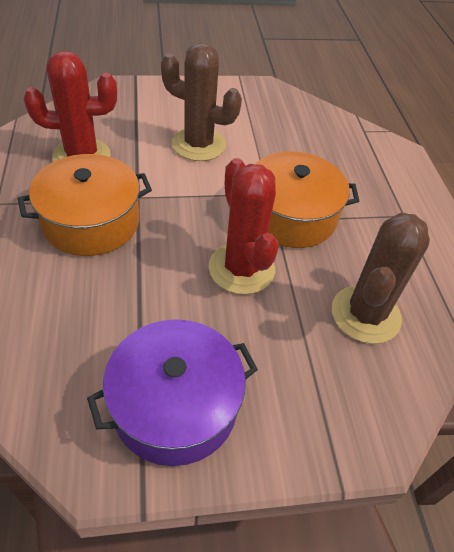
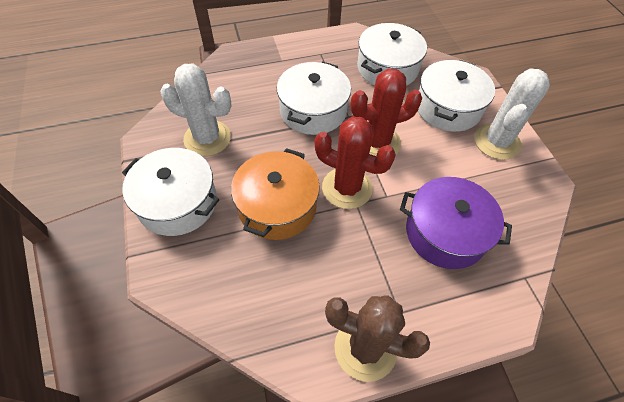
brown cactus: 2 -> 1
orange pot: 2 -> 1
white cactus: 0 -> 2
white pot: 0 -> 4

